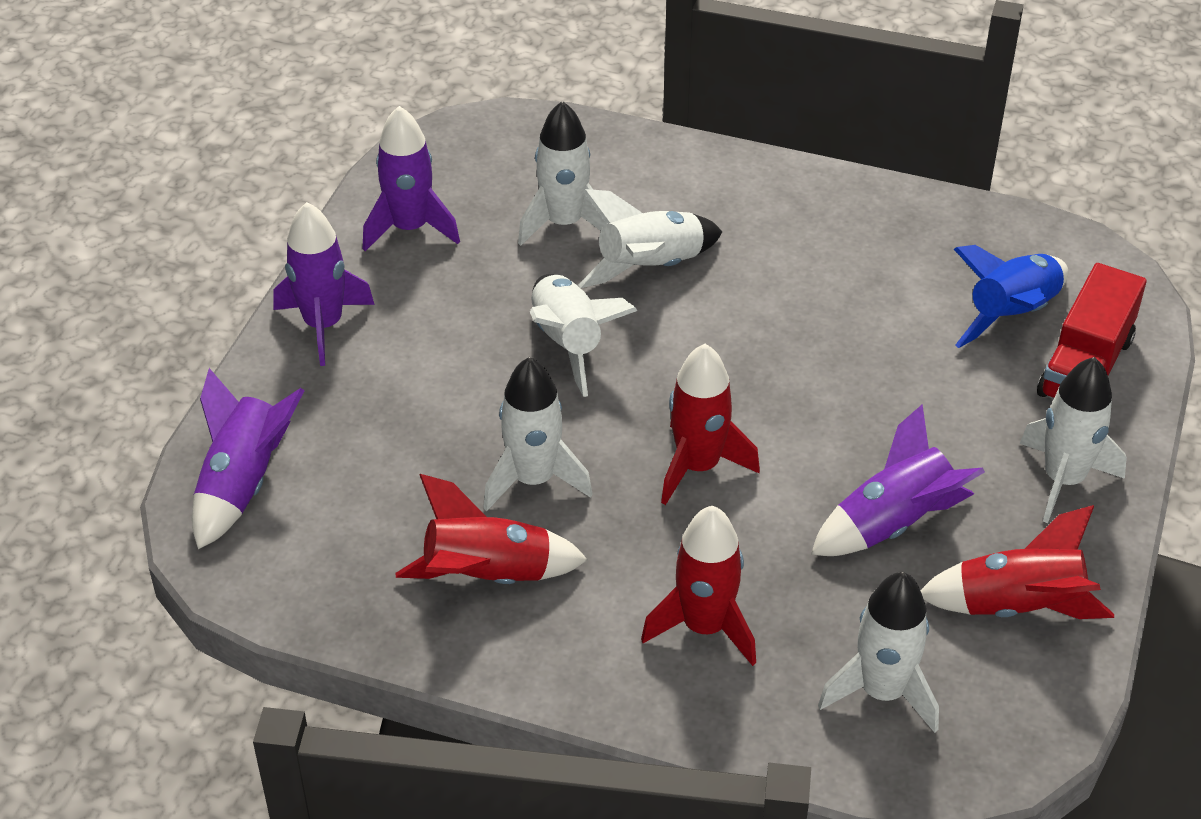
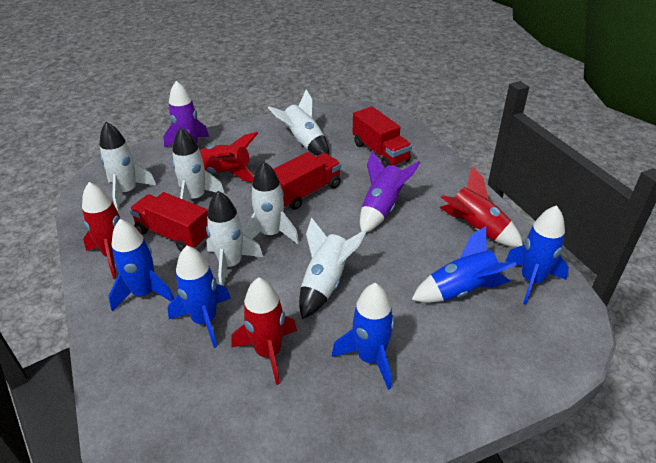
blue rocket: 1 -> 5
purple rocket: 4 -> 2
red truck: 1 -> 3

